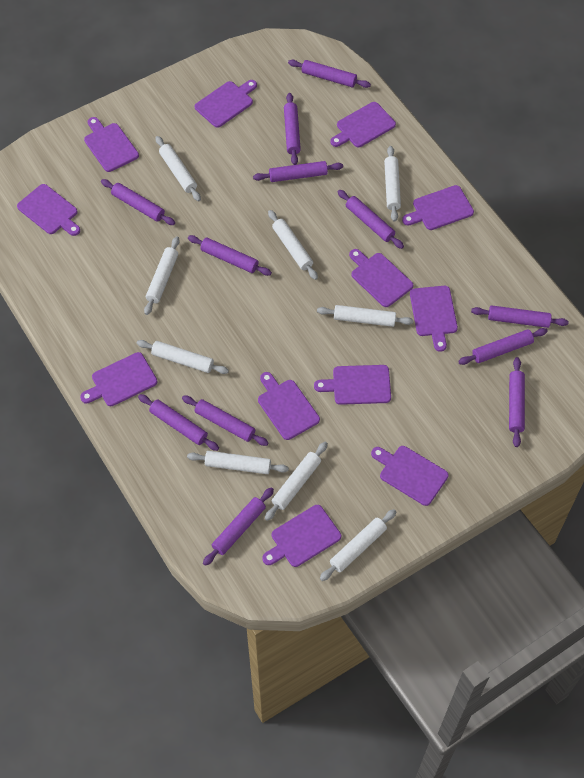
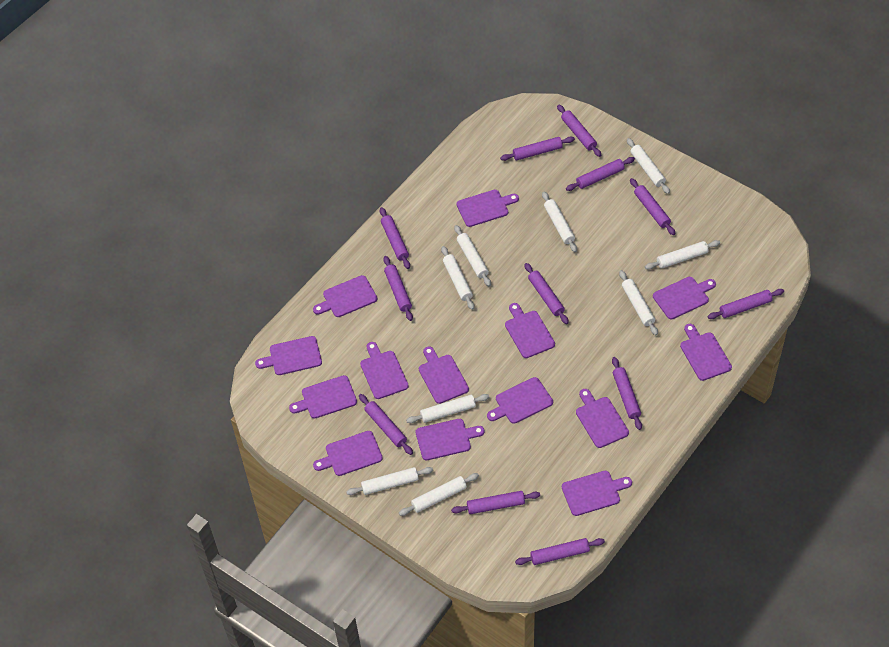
purple cutting board: 12 -> 14

